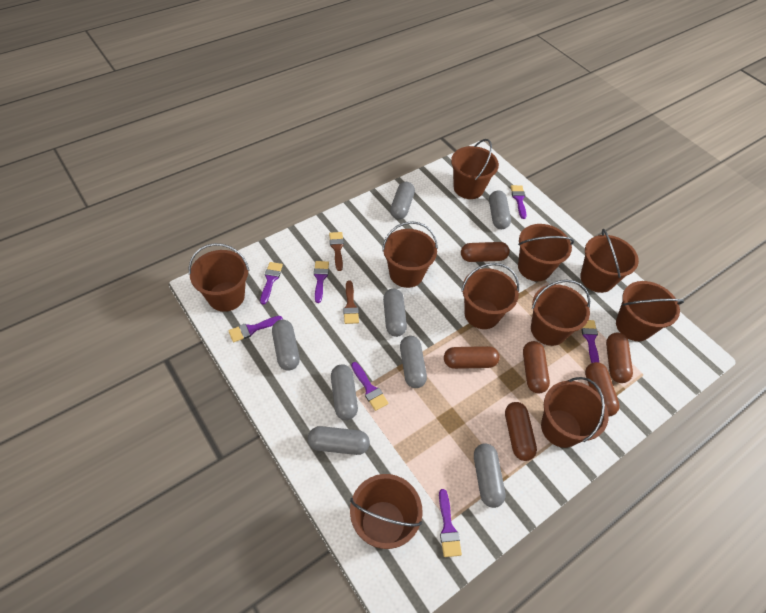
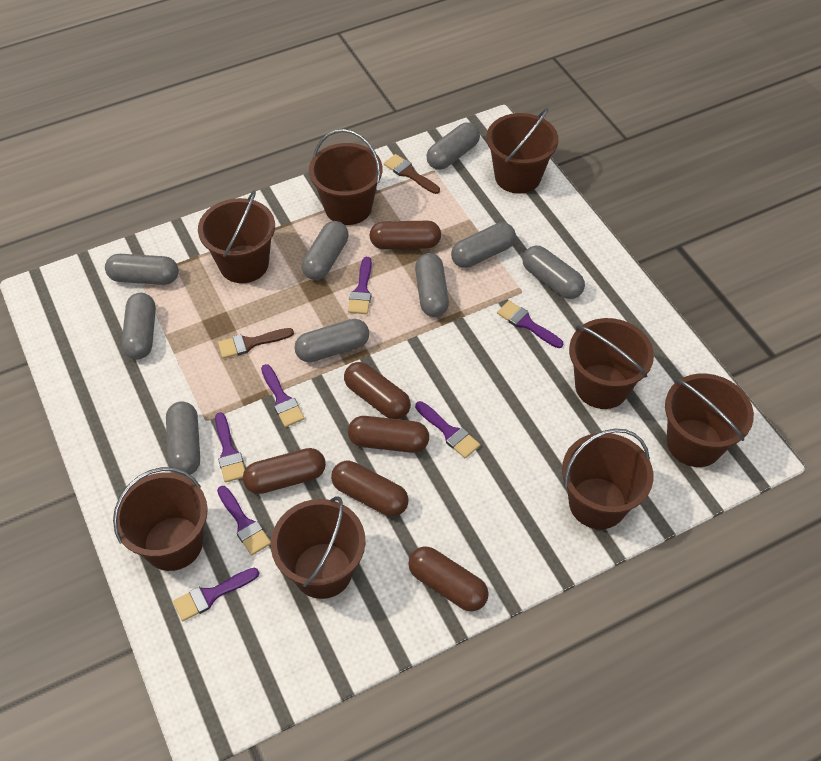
brown bucket: 10 -> 8
grey capsule: 8 -> 9

